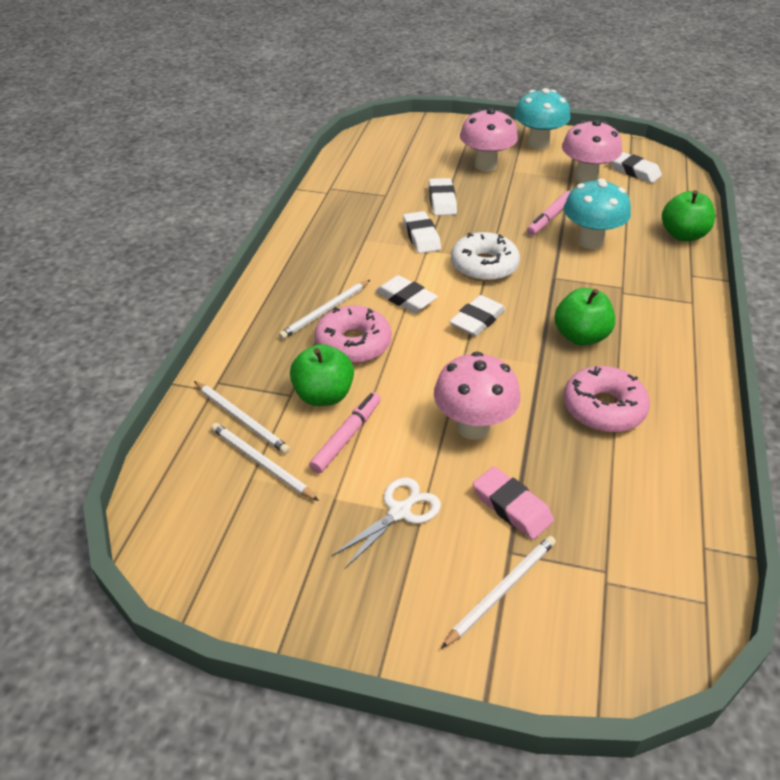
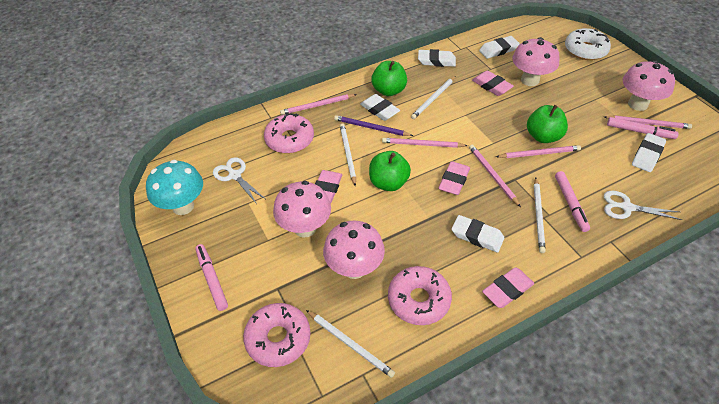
pink donut: 2 -> 3
pink eraser: 1 -> 4
pink marker: 2 -> 3
pink mushroom: 3 -> 4
pink pencil: 0 -> 5
purple pencil: 0 -> 1
turquoise mushroom: 2 -> 1
white scissors: 1 -> 2

